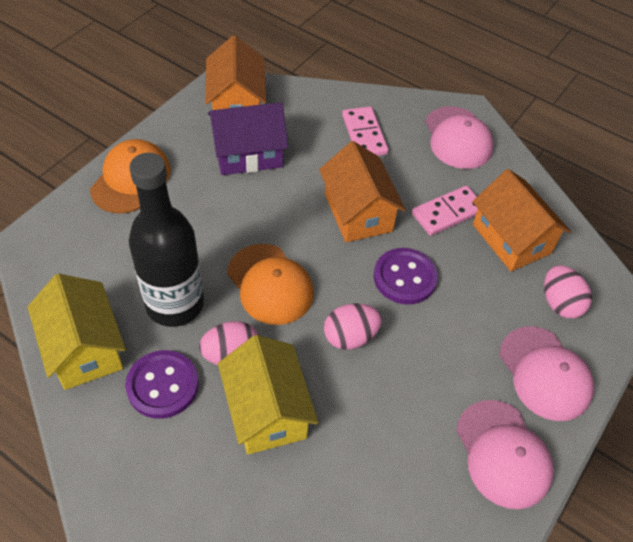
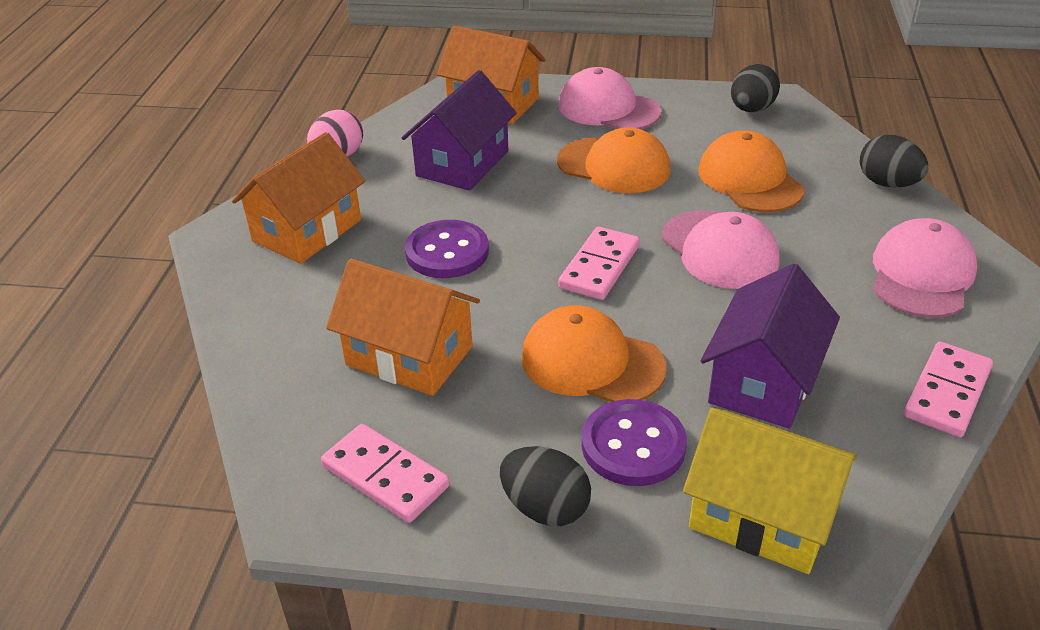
black bottle: 1 -> 0
black egg: 0 -> 3
orange cap: 2 -> 3
pink domino: 2 -> 3
pink egg: 3 -> 1
purple house: 1 -> 2
yellow house: 2 -> 1

